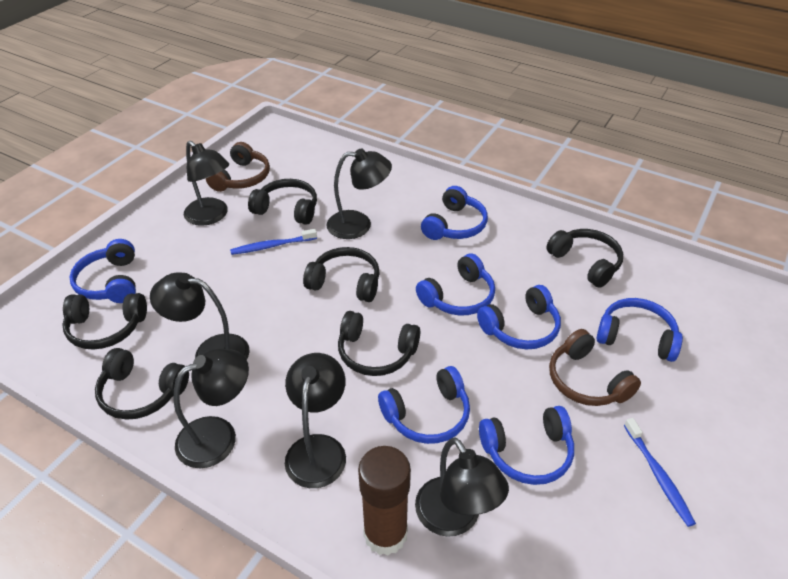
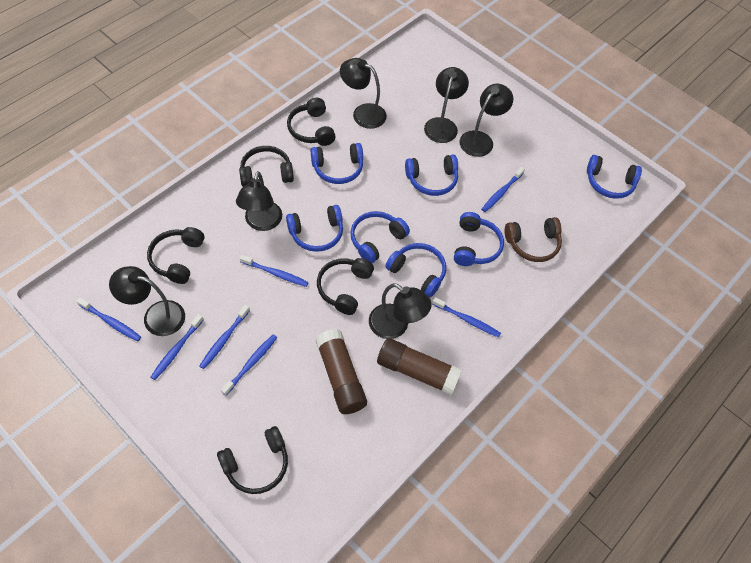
black headphones: 6 -> 5
blue toothbrush: 2 -> 7
brown glue stick: 1 -> 2
brown headphones: 2 -> 1

